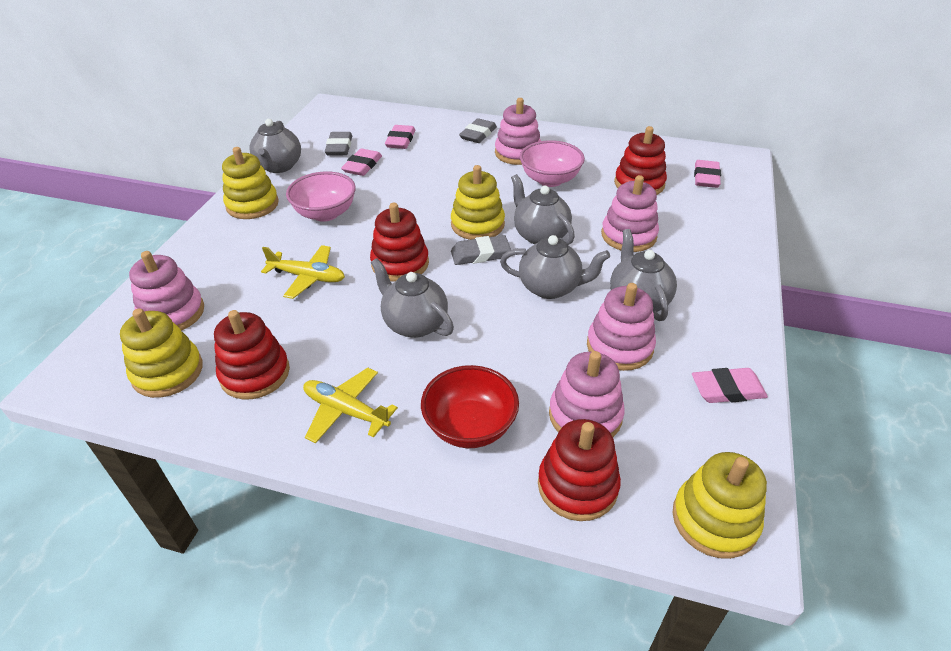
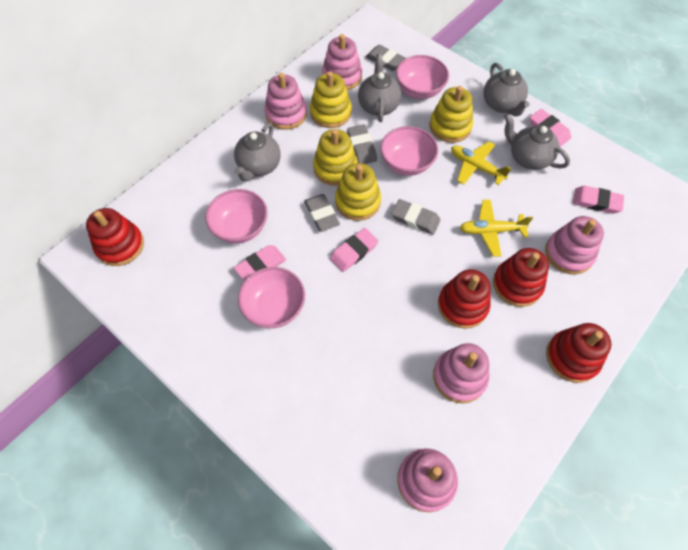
grey eraser: 3 -> 4
grey teapot: 5 -> 4
pink bowl: 2 -> 4
red bowl: 1 -> 0

